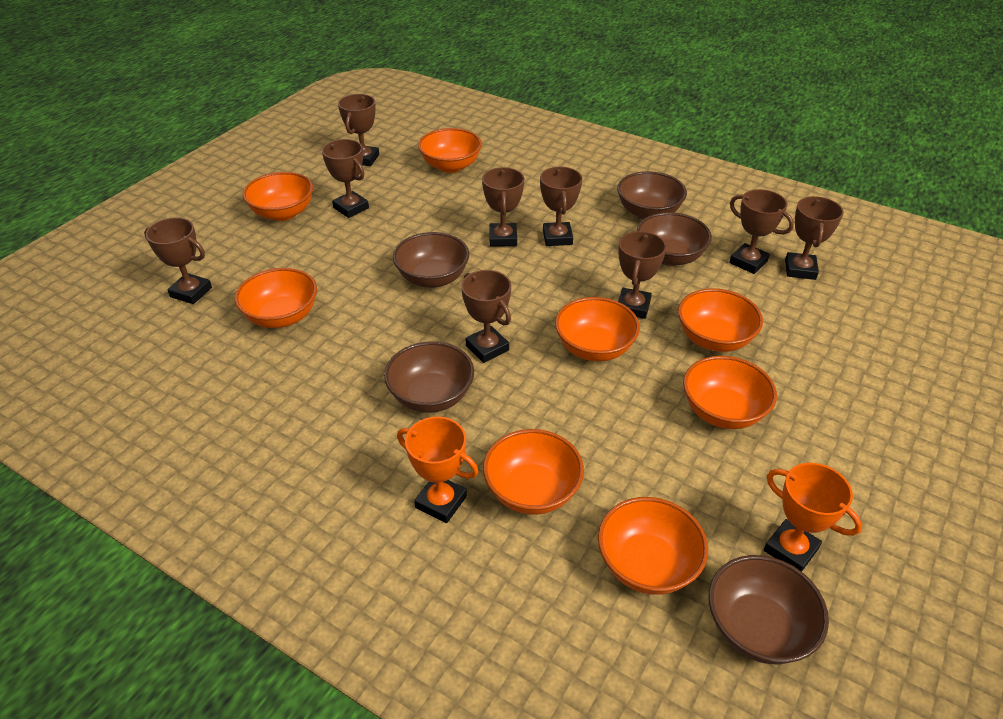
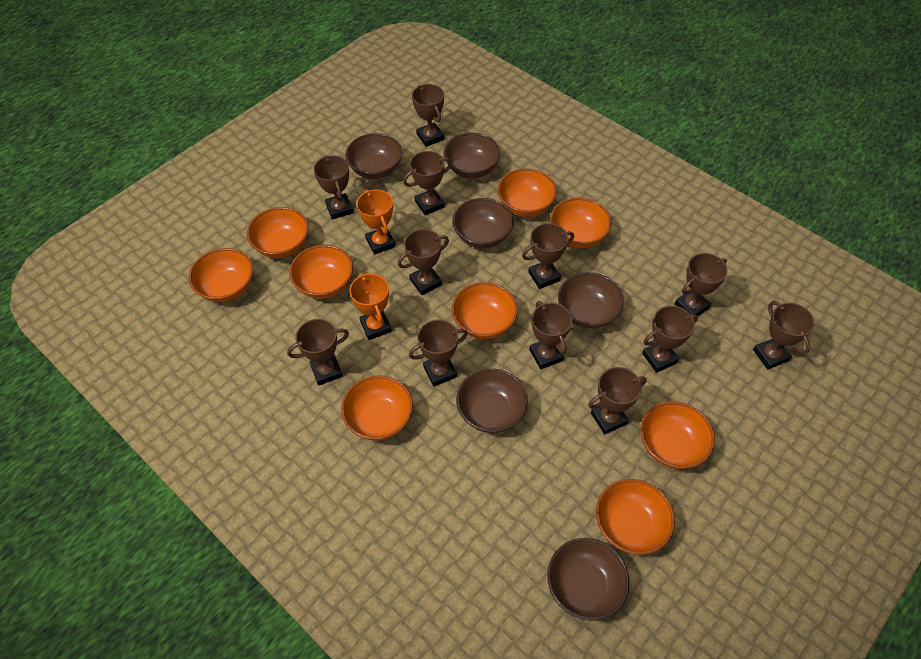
brown bowl: 5 -> 6
brown trophy: 9 -> 12
orange bowl: 8 -> 9

